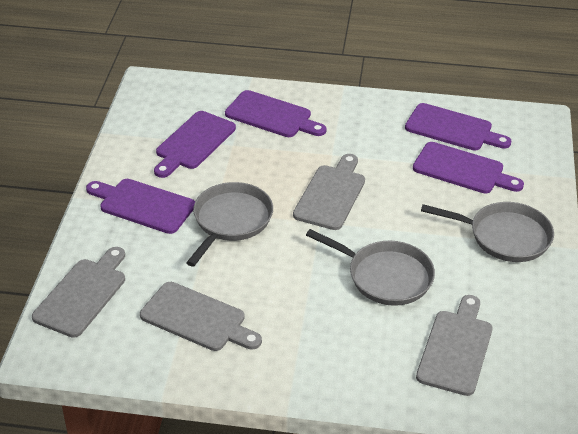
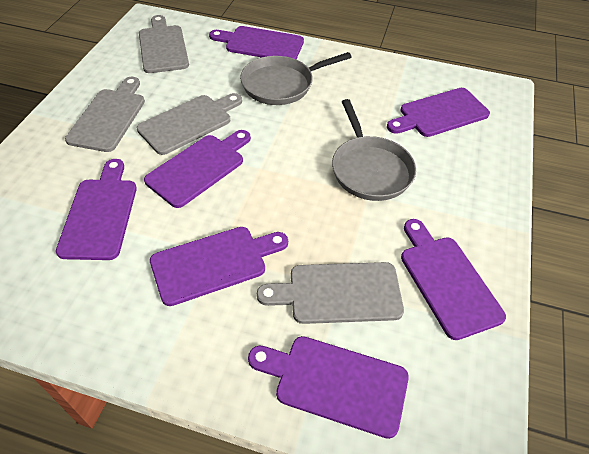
grey pan: 3 -> 2
purple cutting board: 5 -> 7

